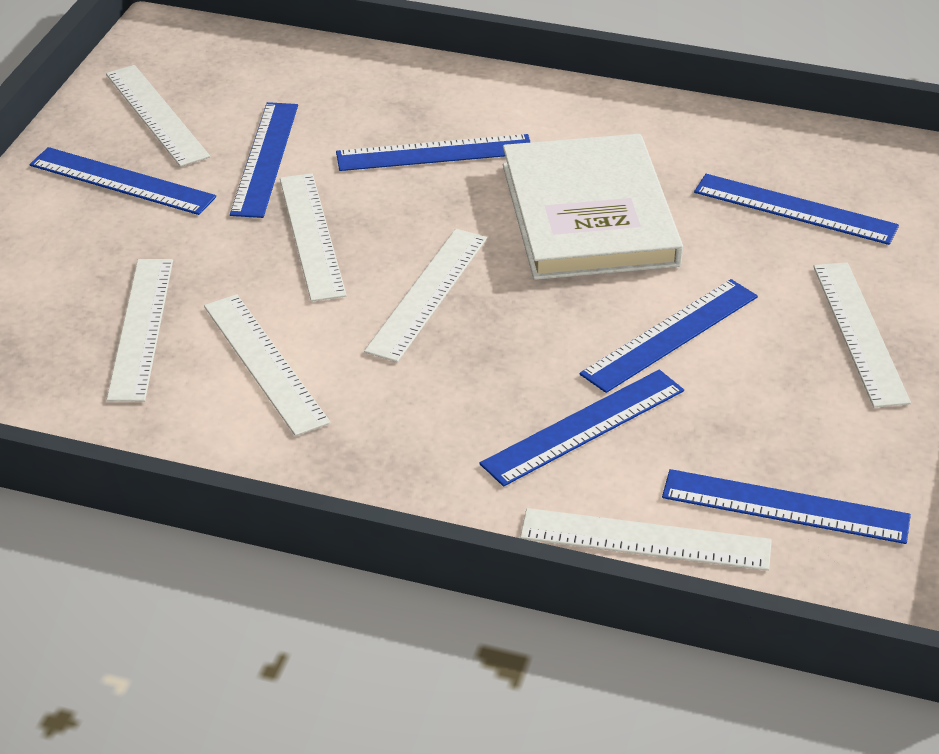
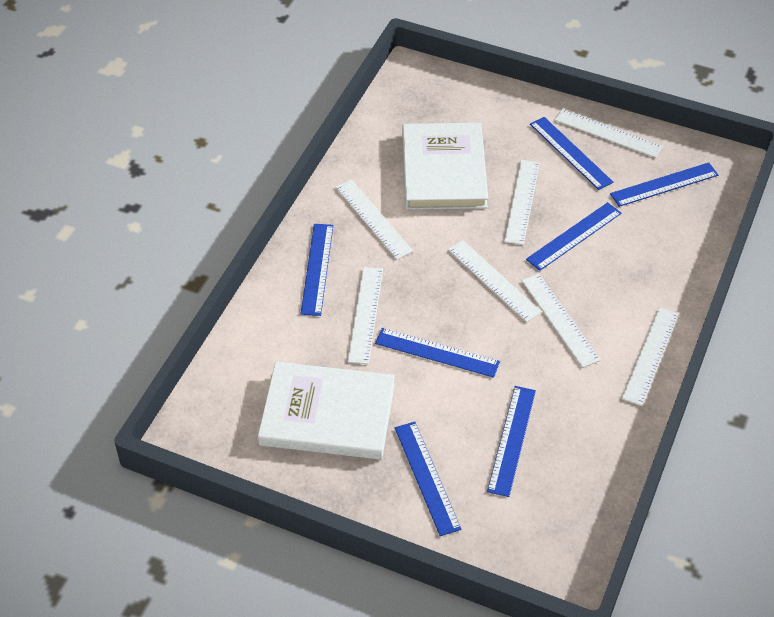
white book: 1 -> 2

